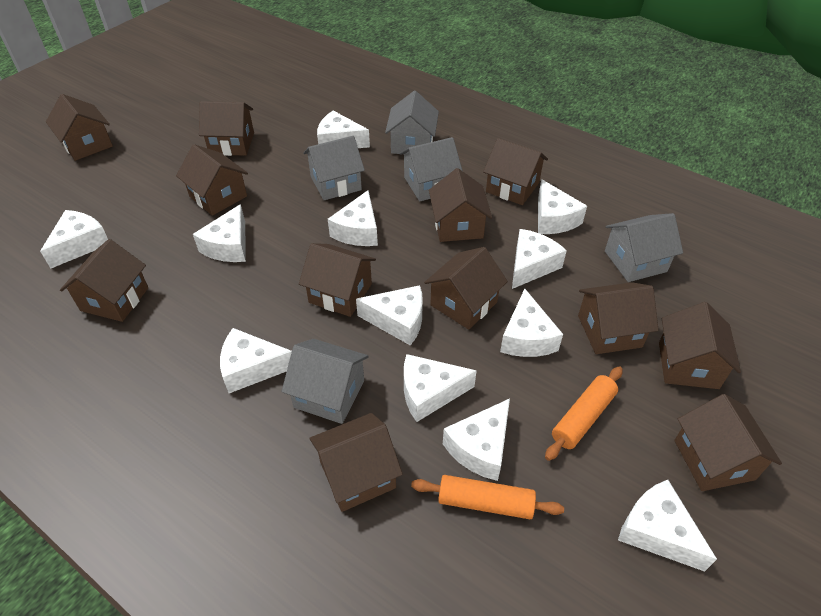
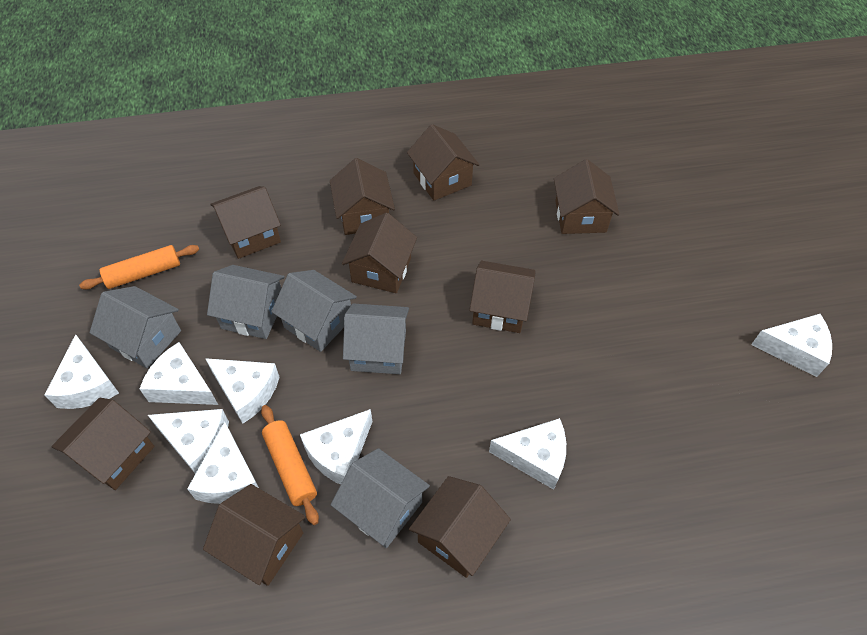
brown house: 12 -> 9
white cheese: 12 -> 8

